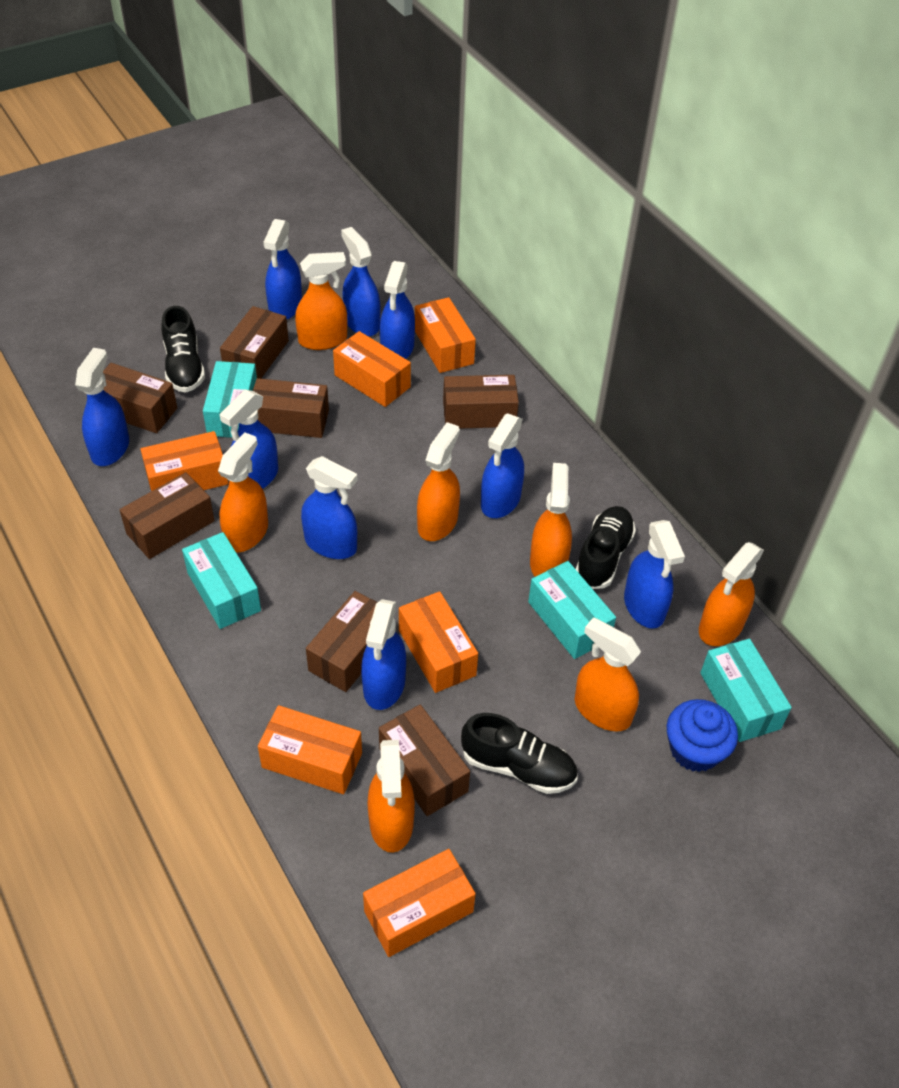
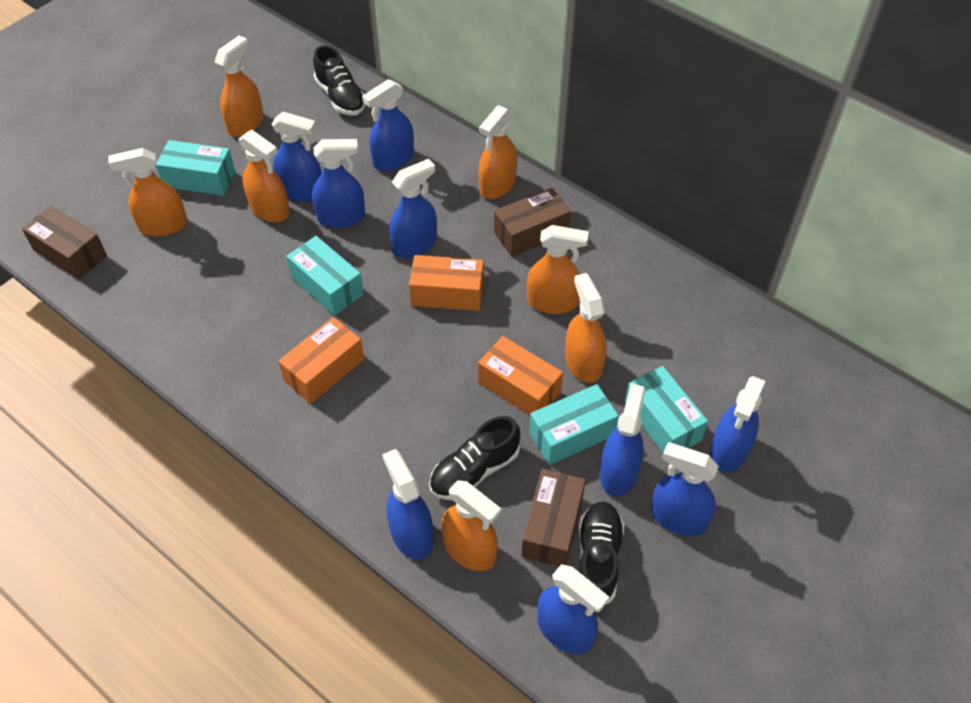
blue cupcake: 1 -> 0
brown box: 7 -> 3
orange box: 6 -> 3

